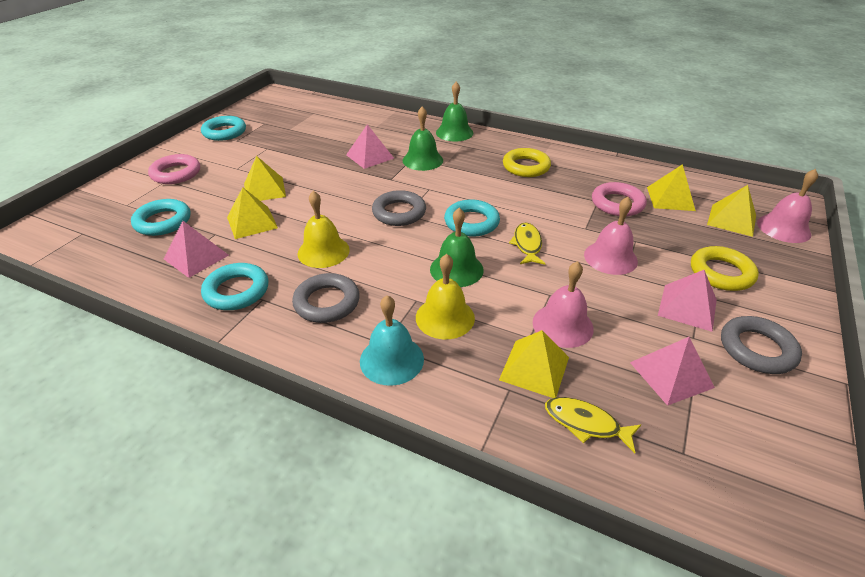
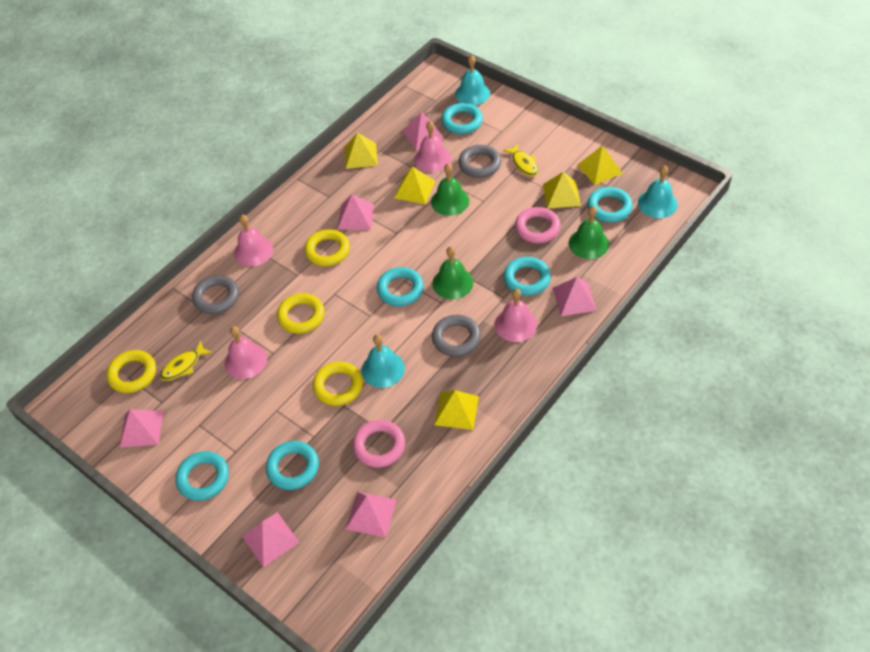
pink bell: 3 -> 4
pink pyramid: 4 -> 6
turquoise bell: 1 -> 3
turquoise ring: 4 -> 6
yellow bell: 2 -> 0
yellow ring: 2 -> 4

